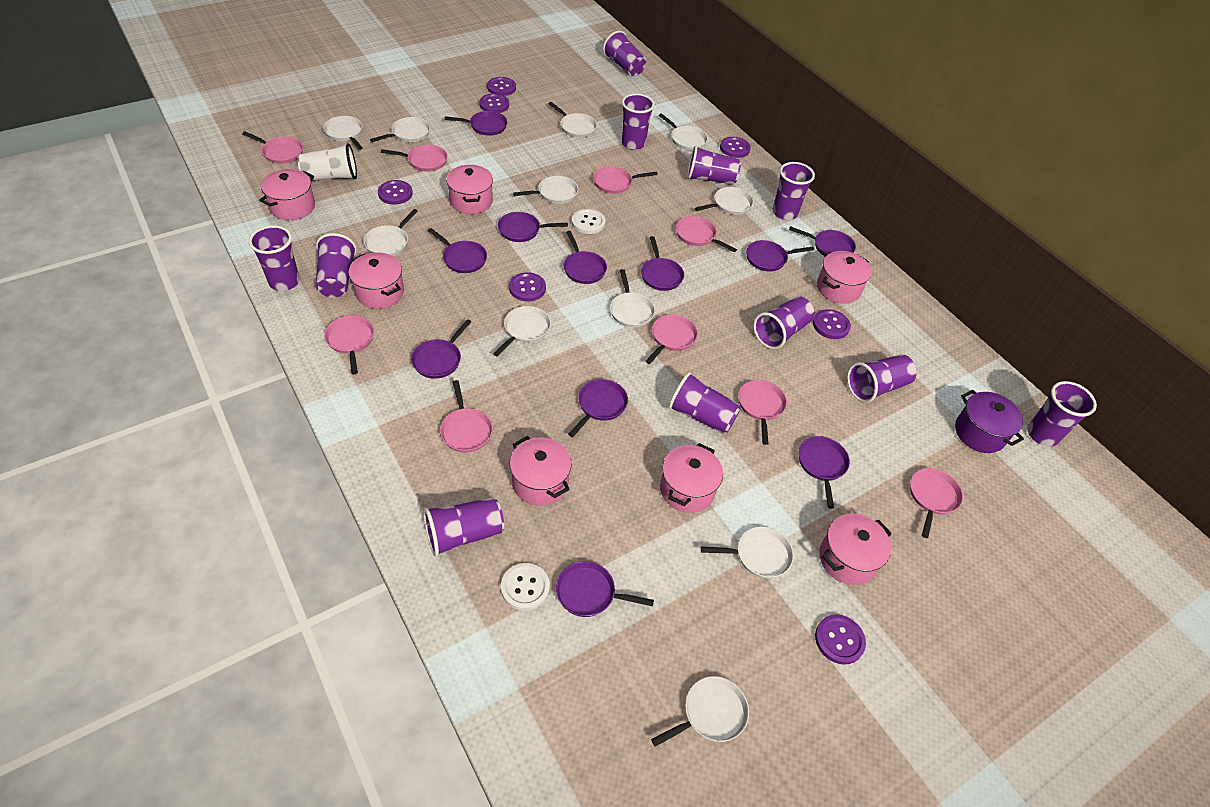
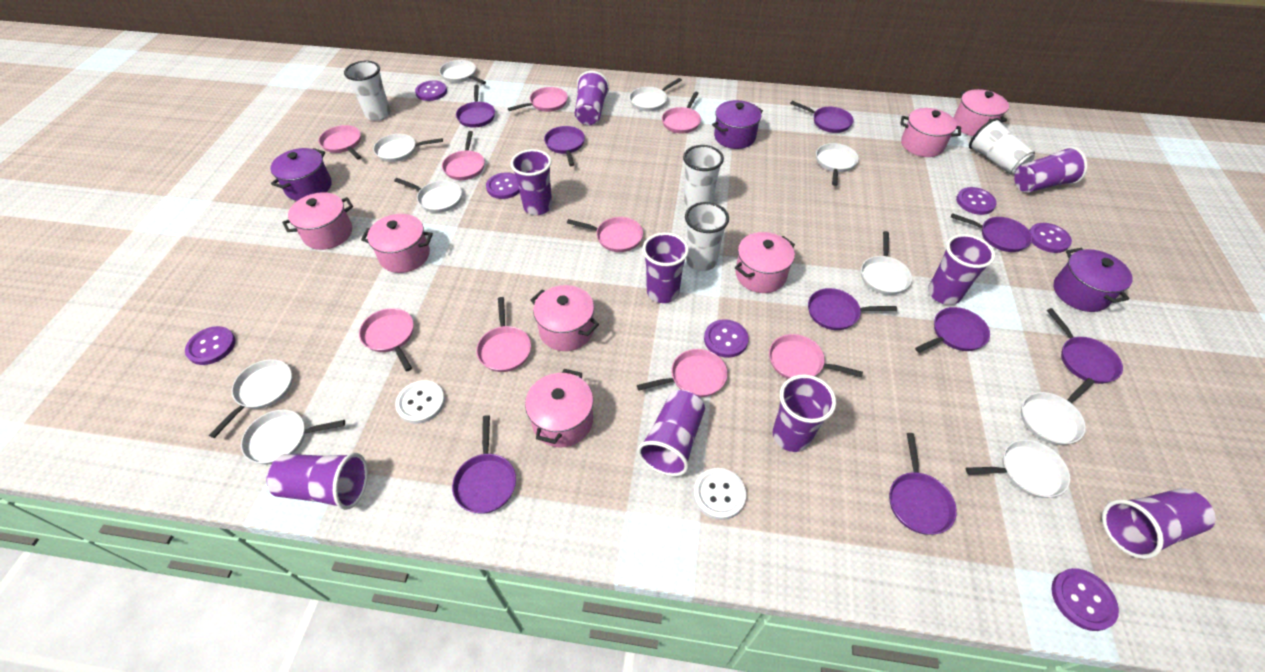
purple cup: 11 -> 9
purple pan: 11 -> 9
purple pot: 1 -> 3
white cup: 1 -> 4
white pan: 11 -> 10

